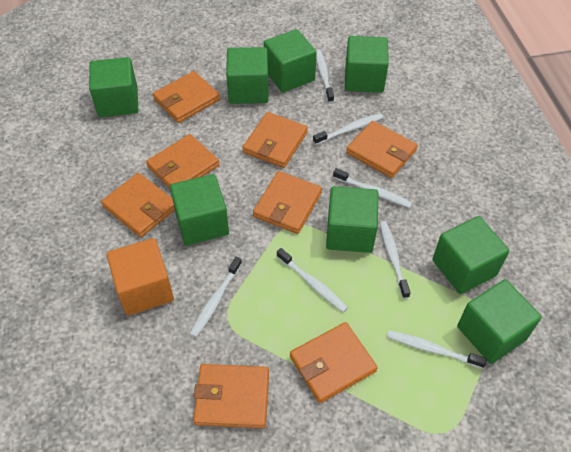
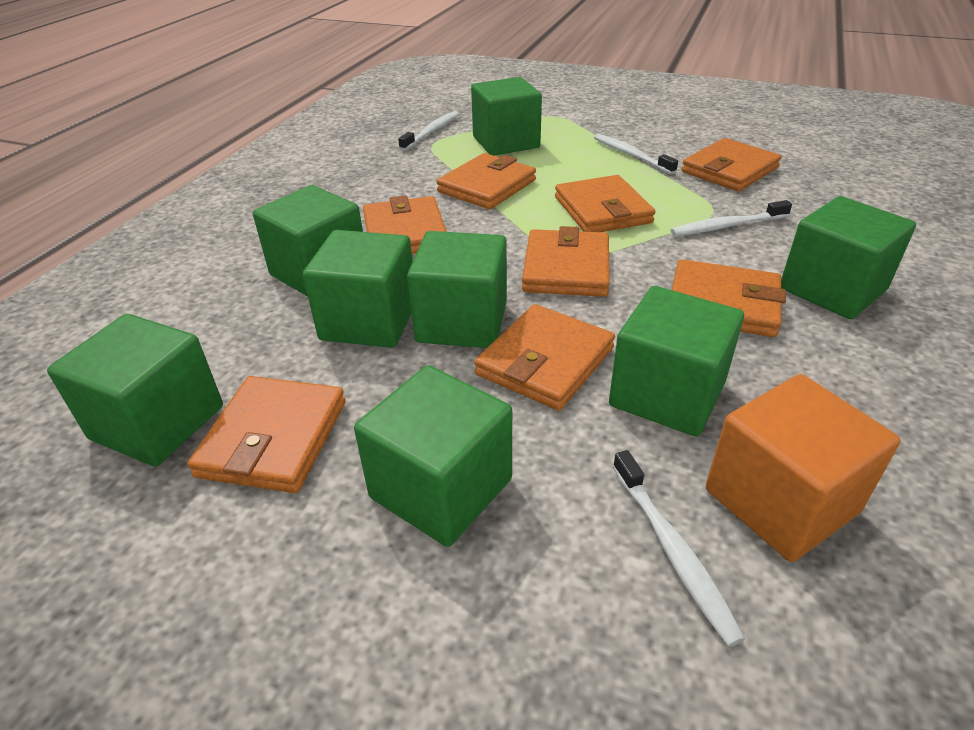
white toothbrush: 7 -> 4

